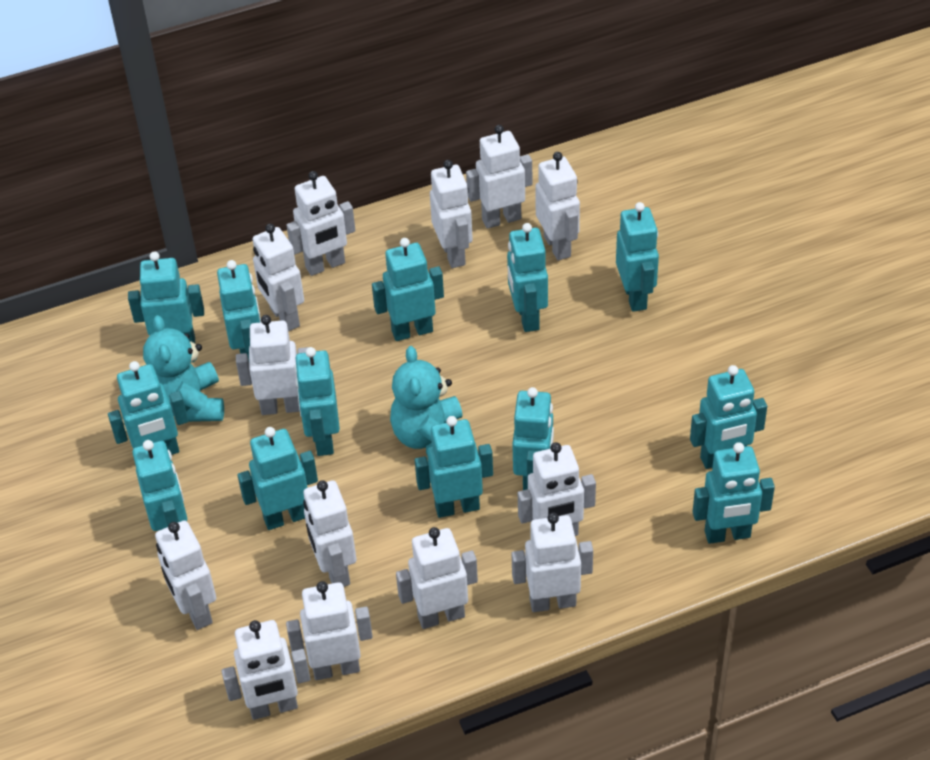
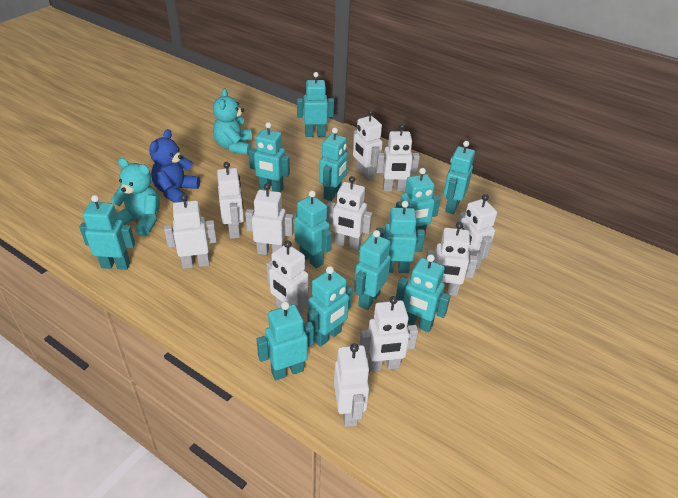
blue teddy bear: 0 -> 1
turquoise robot: 13 -> 12
white robot: 13 -> 11

